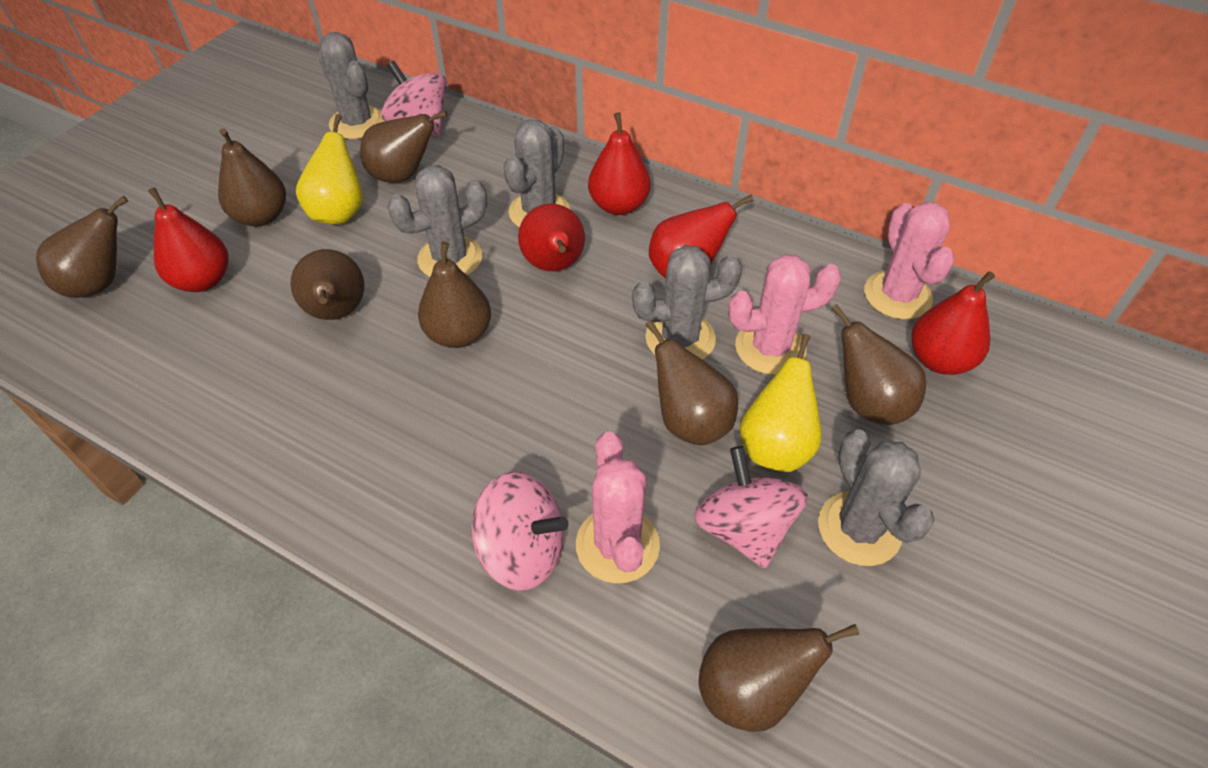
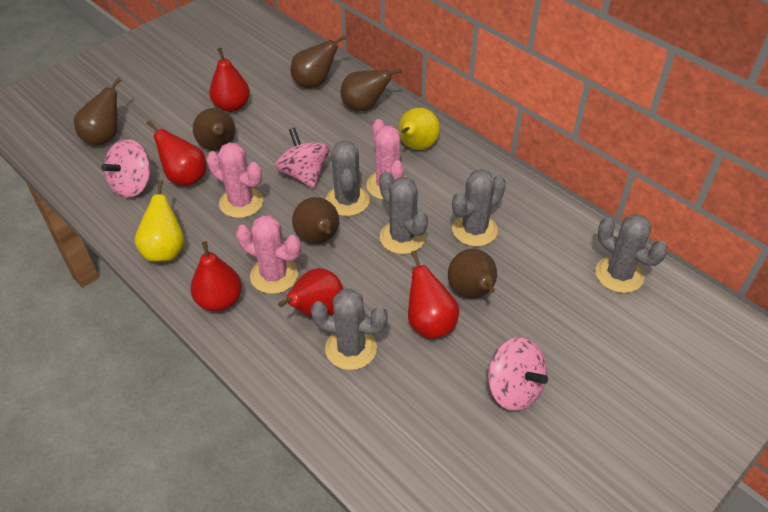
brown pear: 8 -> 6

